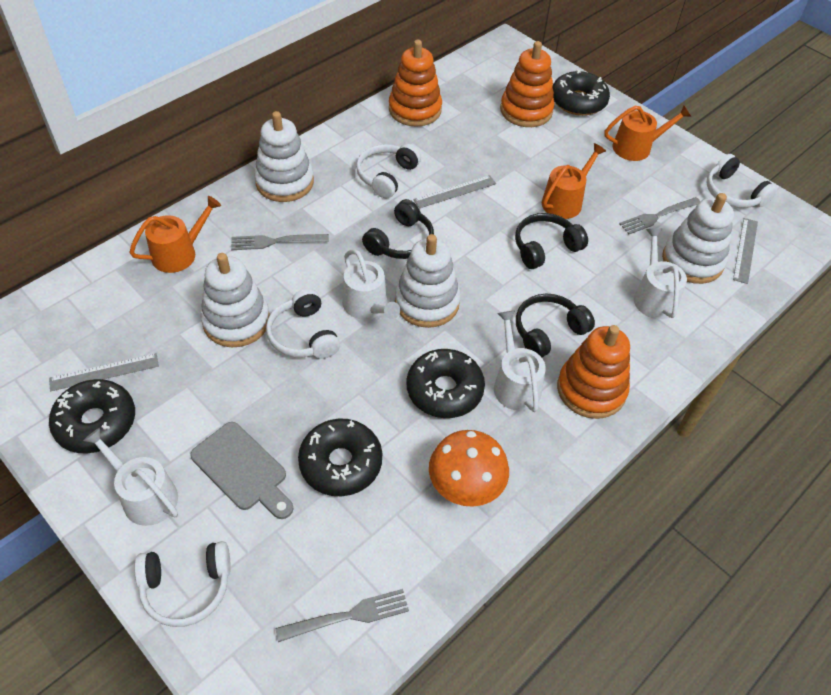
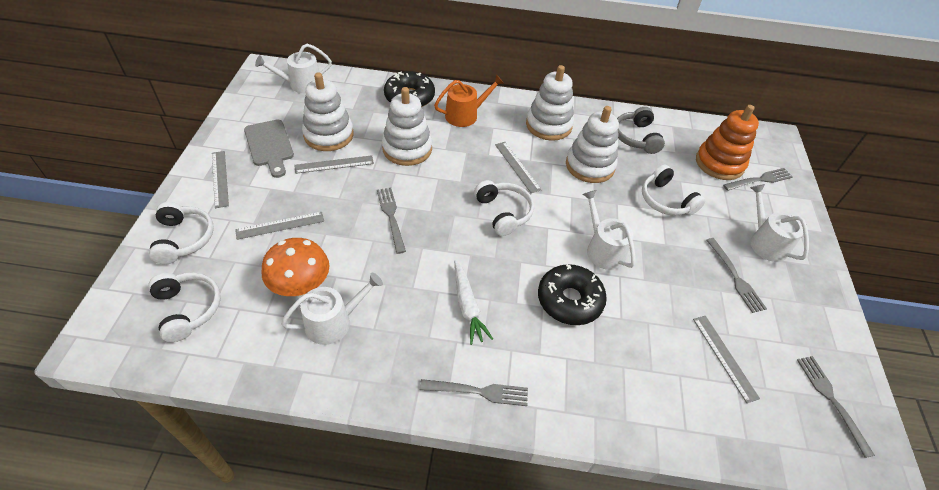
black donut: 4 -> 2
black headphones: 3 -> 0
grey fork: 3 -> 5
grey headphones: 0 -> 1
grey ruler: 3 -> 5
orange stacking toy: 3 -> 1
orange watering can: 3 -> 1
white carrot: 0 -> 1

